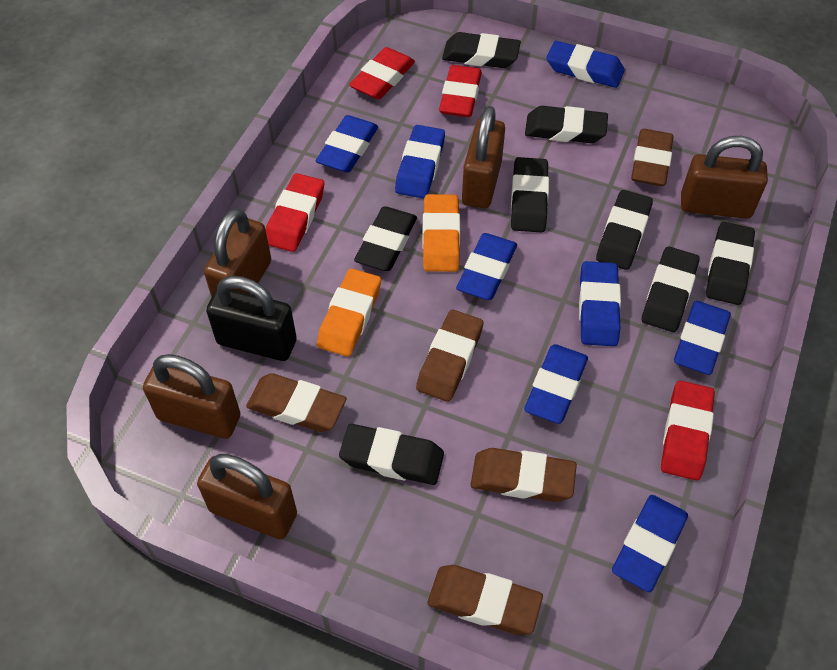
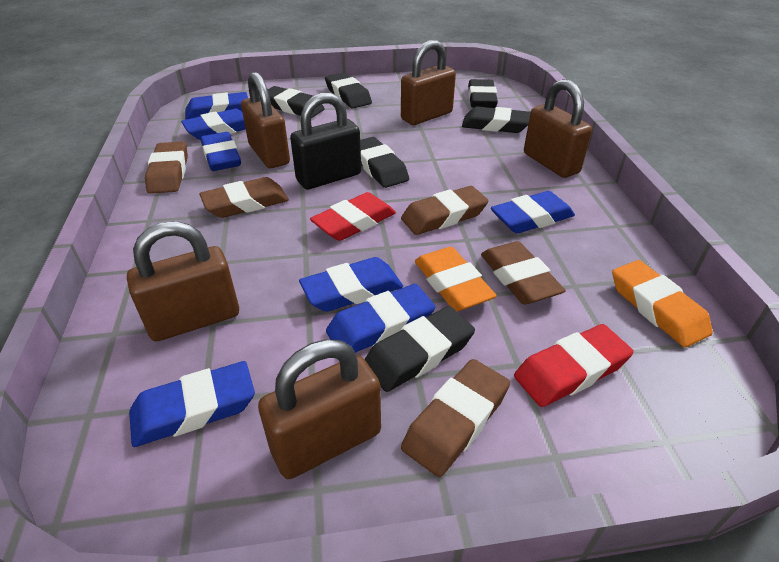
black eraser: 8 -> 6
blue eraser: 8 -> 7
red eraser: 4 -> 2

